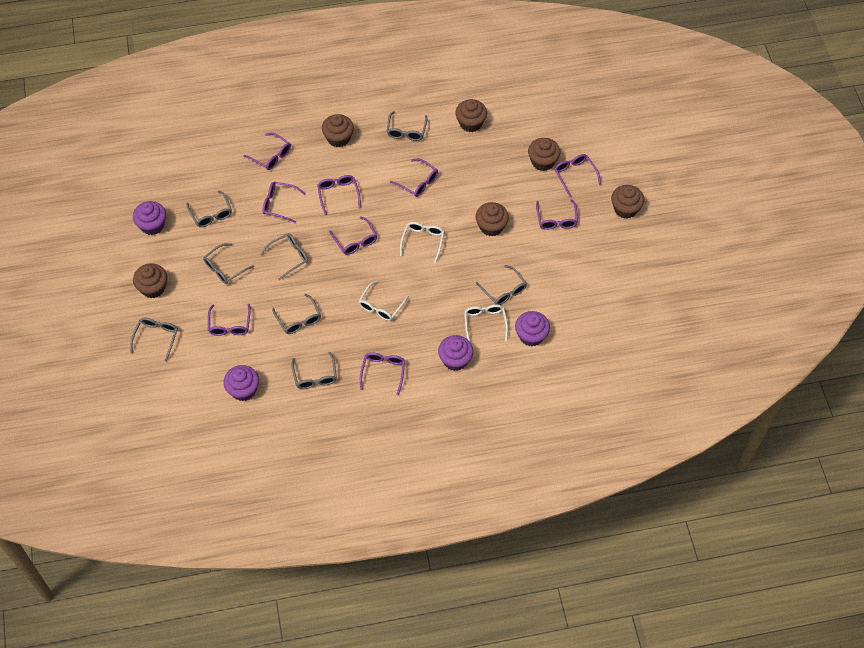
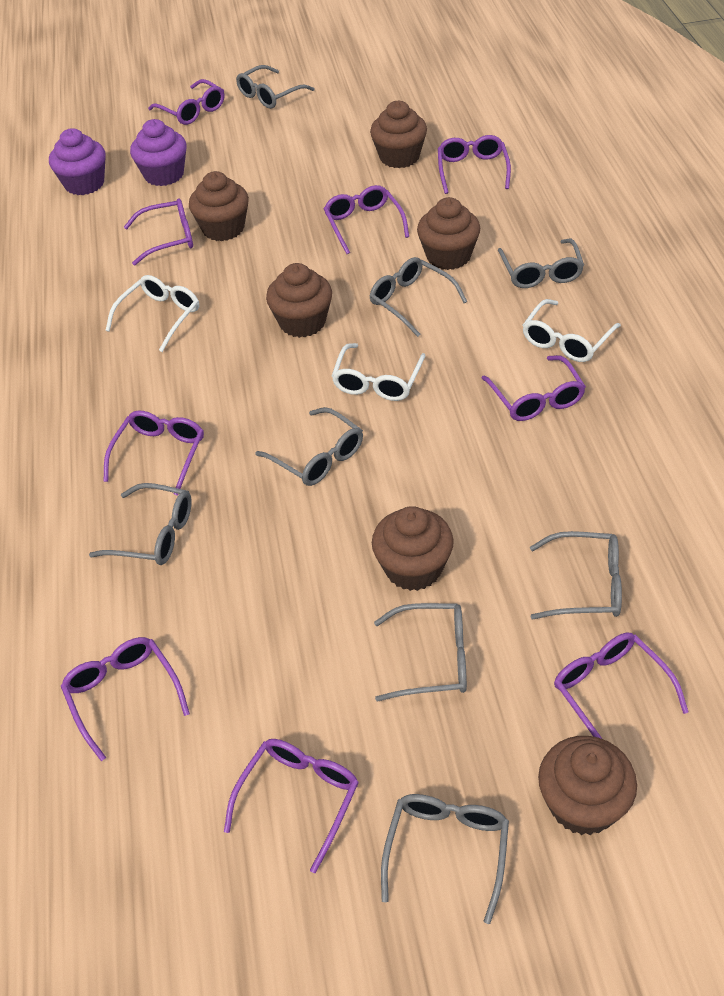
purple cupcake: 4 -> 2

